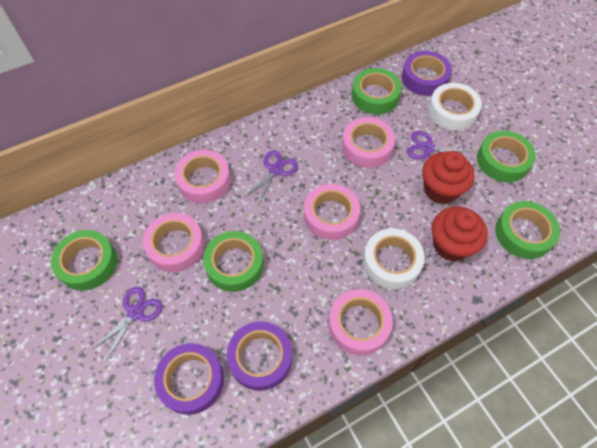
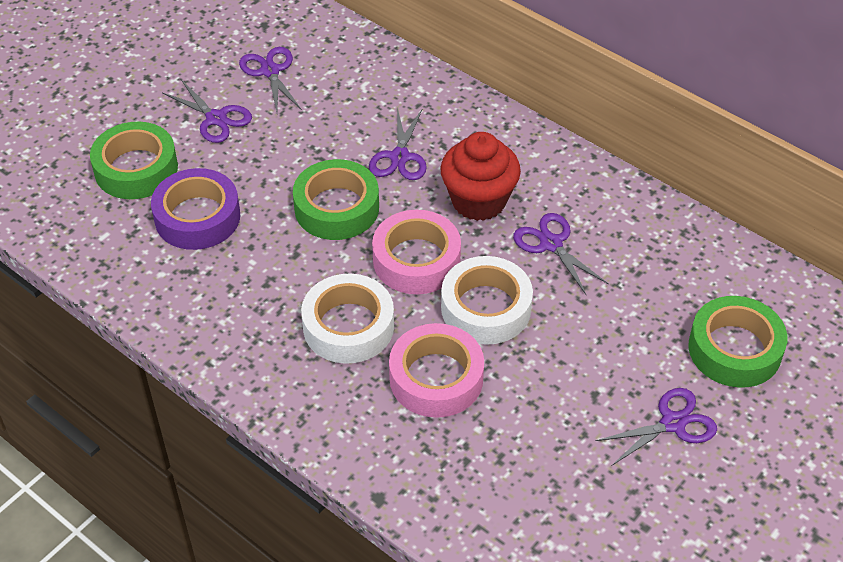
green tape: 5 -> 3
pink tape: 5 -> 2
purple scissors: 3 -> 5
purple tape: 3 -> 1
red cupcake: 2 -> 1

